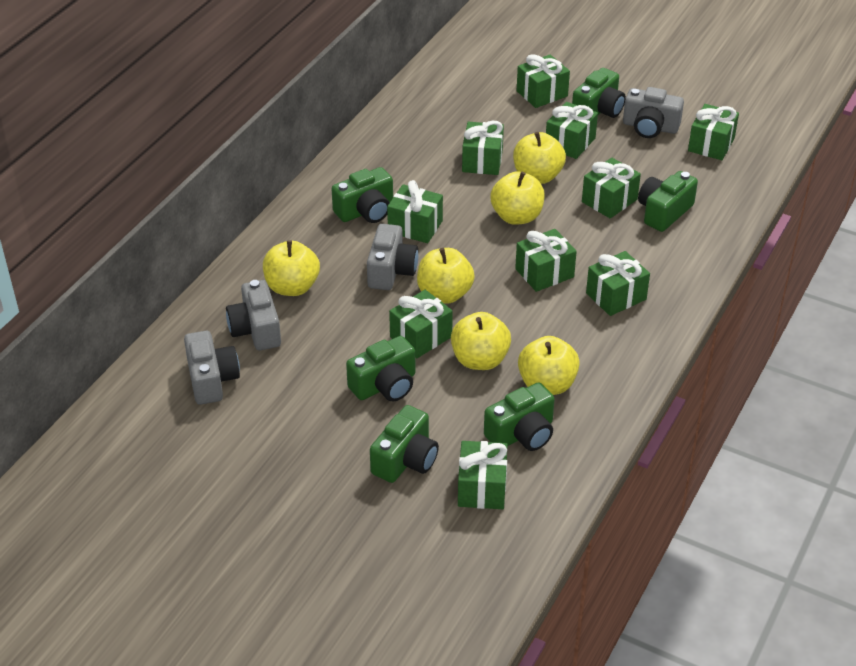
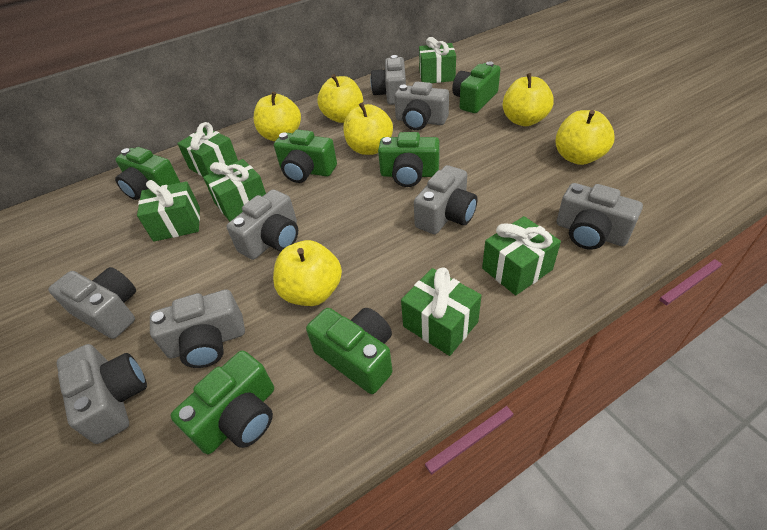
green gift: 10 -> 6
grey camera: 4 -> 8

